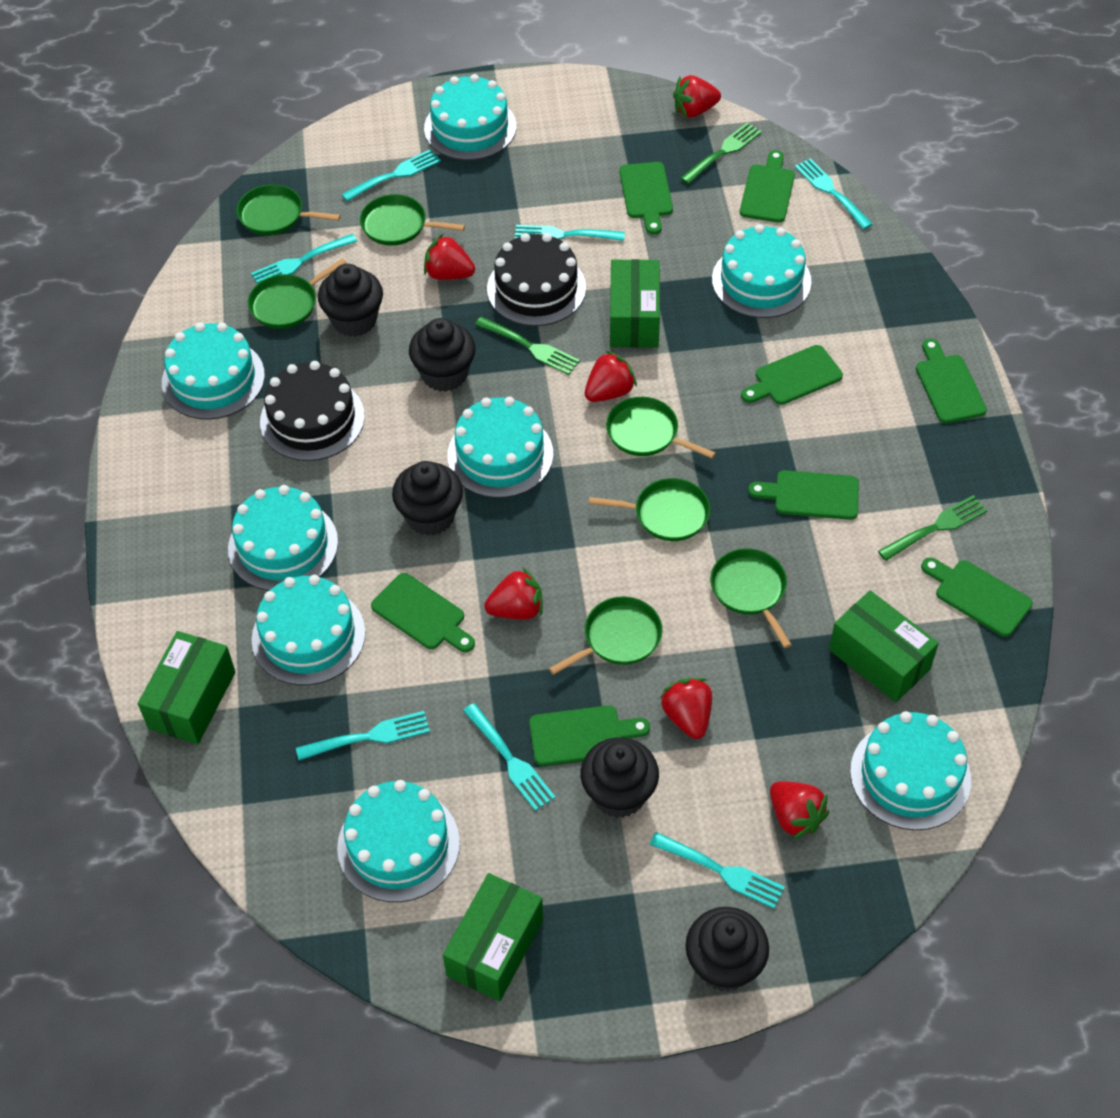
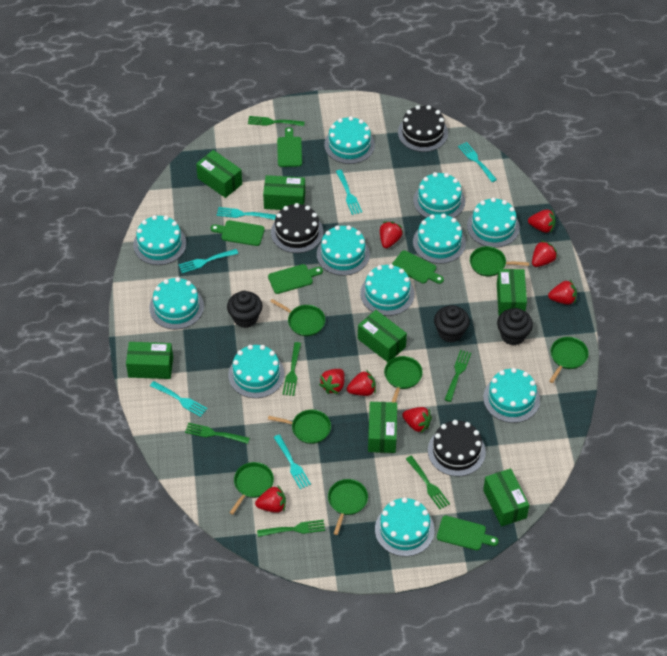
black cake: 2 -> 3
black cupcake: 5 -> 3
green box: 4 -> 7
green cutting board: 8 -> 5
green fork: 3 -> 6
red strawberry: 6 -> 8
turquoise cake: 8 -> 11
turquoise fork: 7 -> 6

